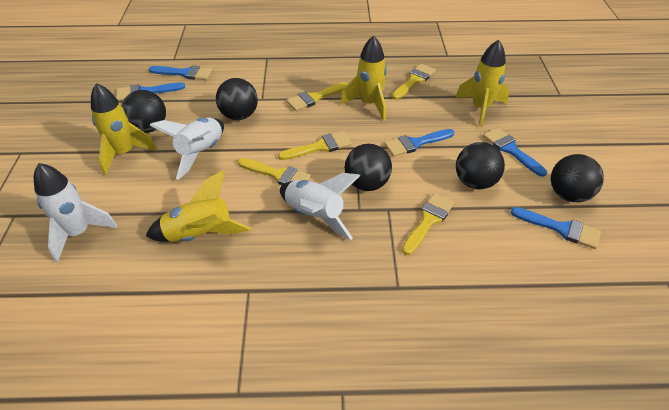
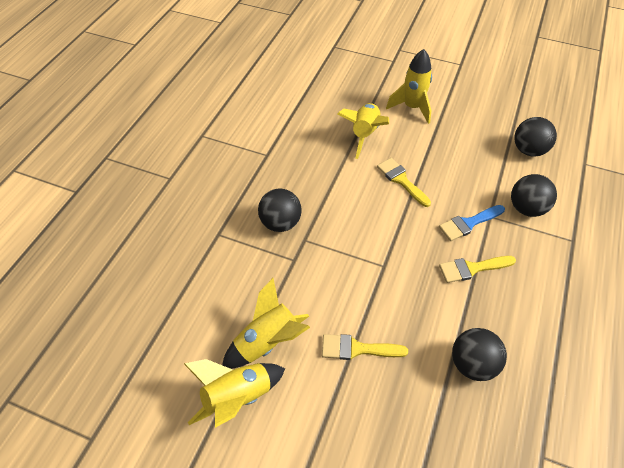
black ball: 5 -> 4
blue brush: 5 -> 1
white rocket: 3 -> 0
yellow brush: 5 -> 3

